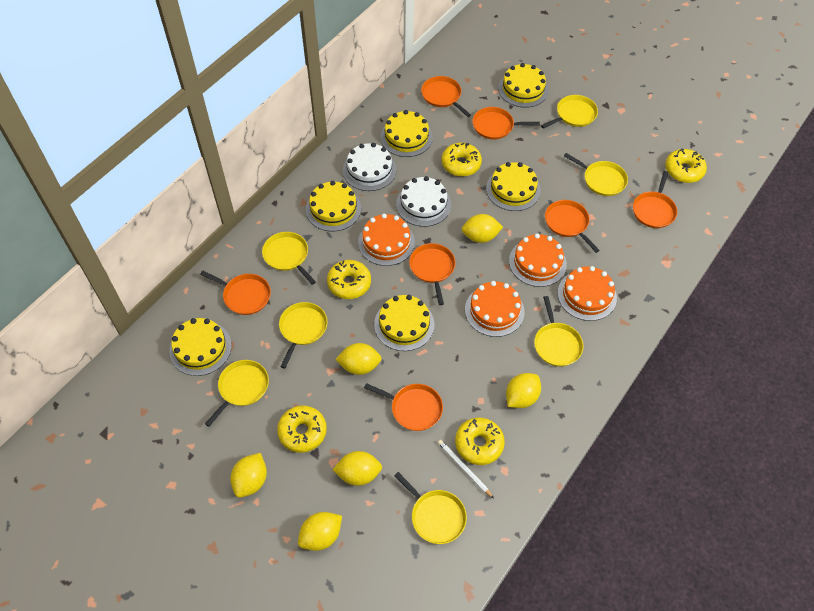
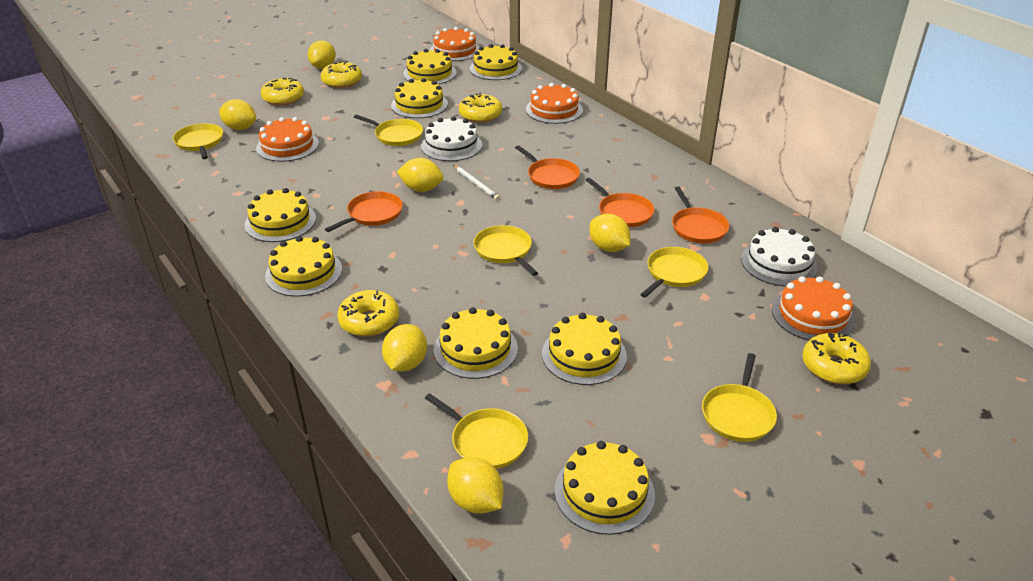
orange pan: 7 -> 4
yellow cake: 6 -> 8
yellow pan: 7 -> 6

